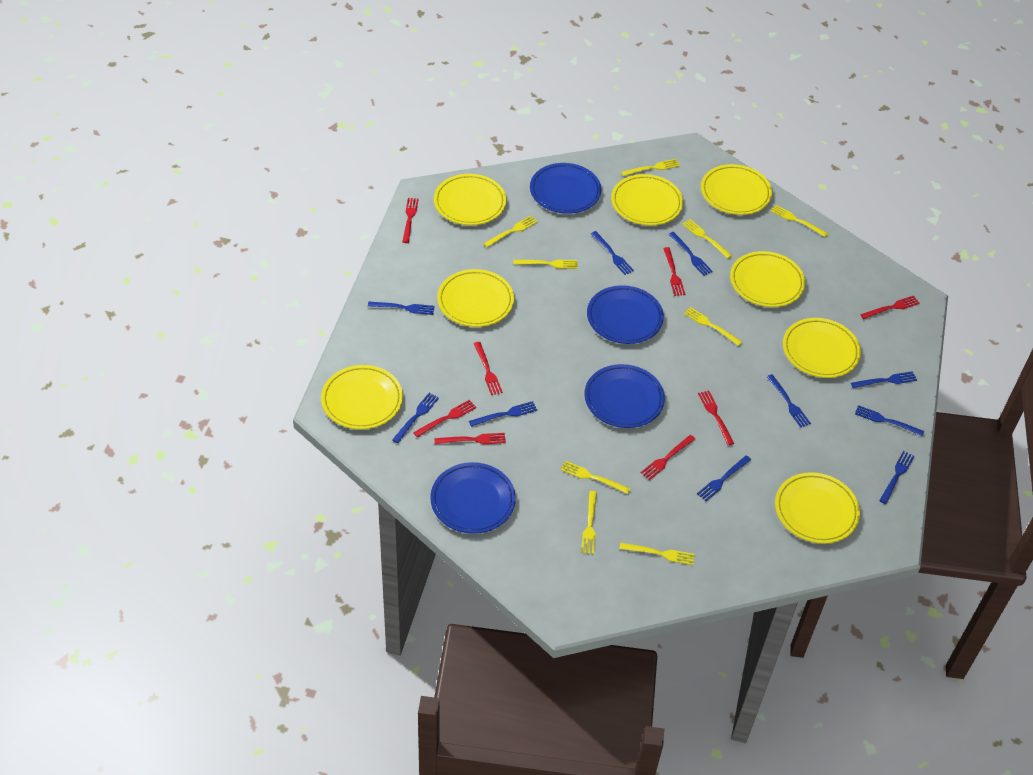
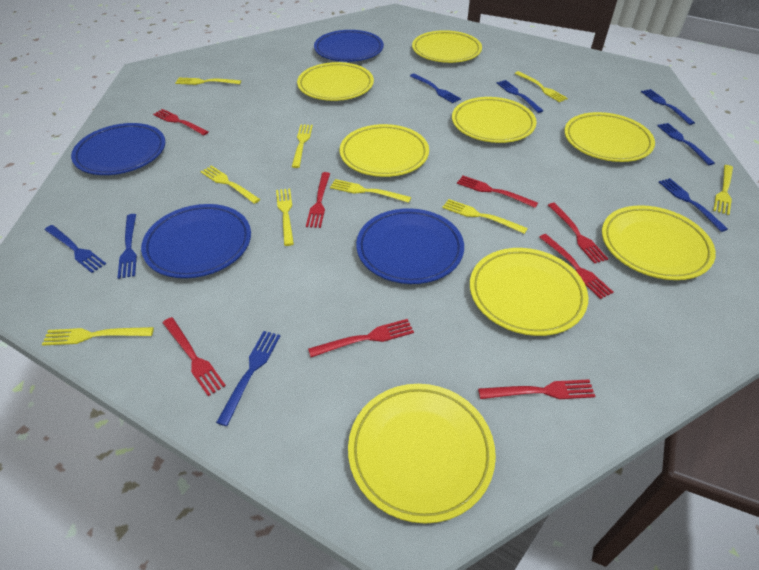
blue fork: 10 -> 8

